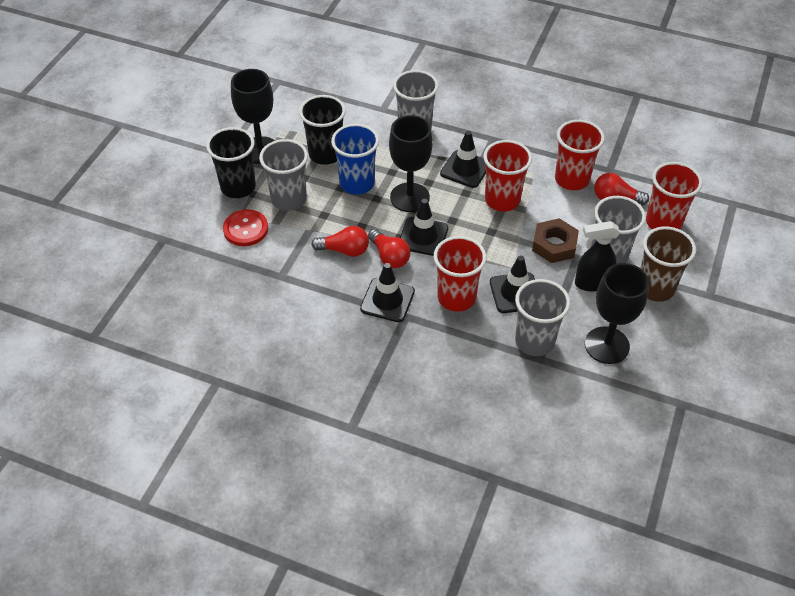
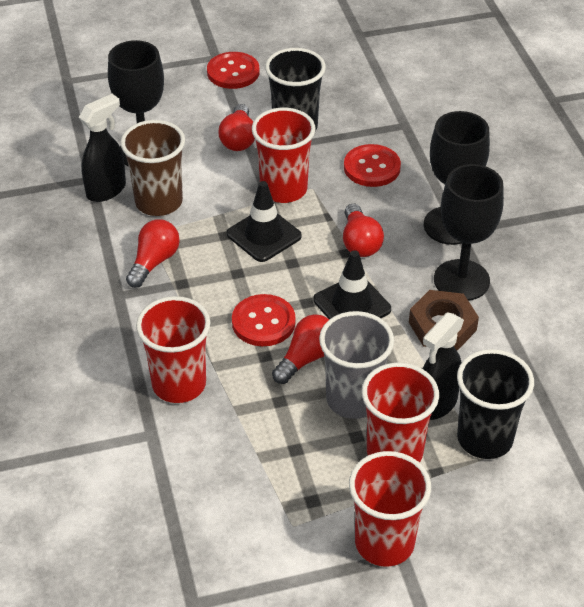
black spray bottle: 1 -> 2
black traffic cone: 4 -> 2
blue cup: 1 -> 0
grey cup: 4 -> 1
red button: 1 -> 3
red light bulb: 3 -> 4

